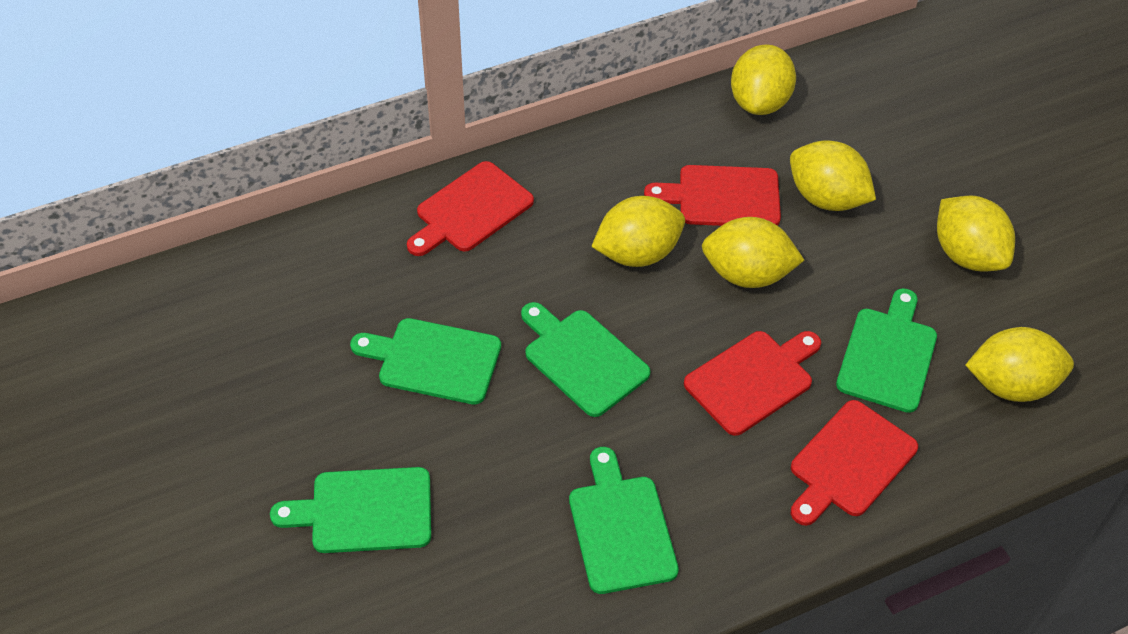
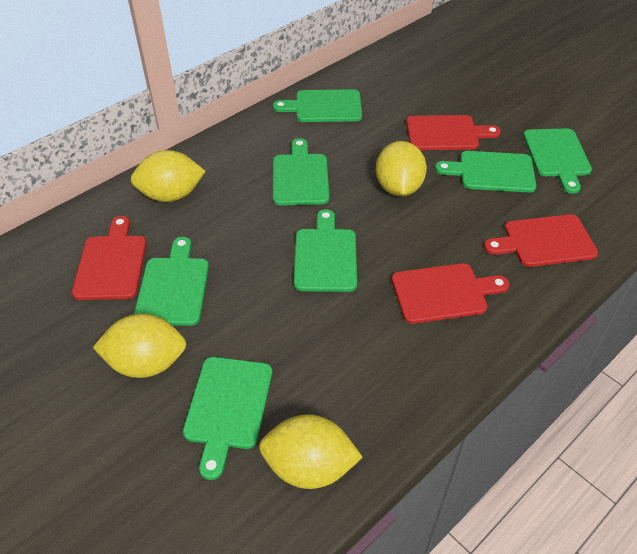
green cutting board: 5 -> 7
yellow lemon: 6 -> 4

